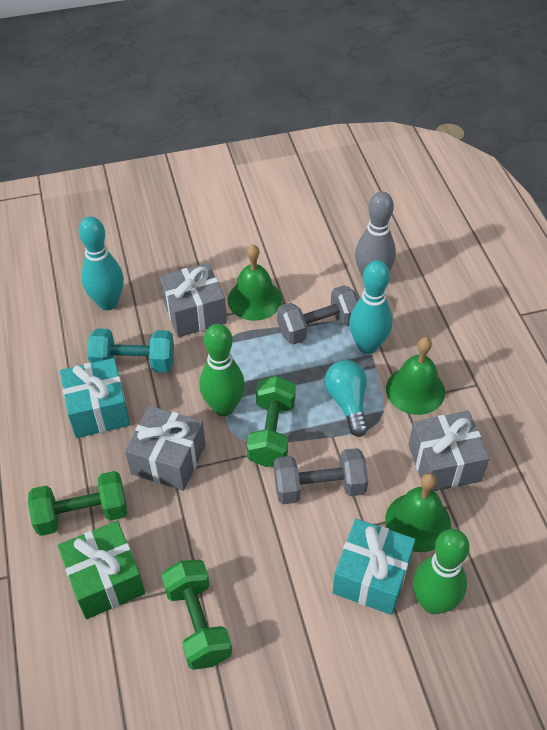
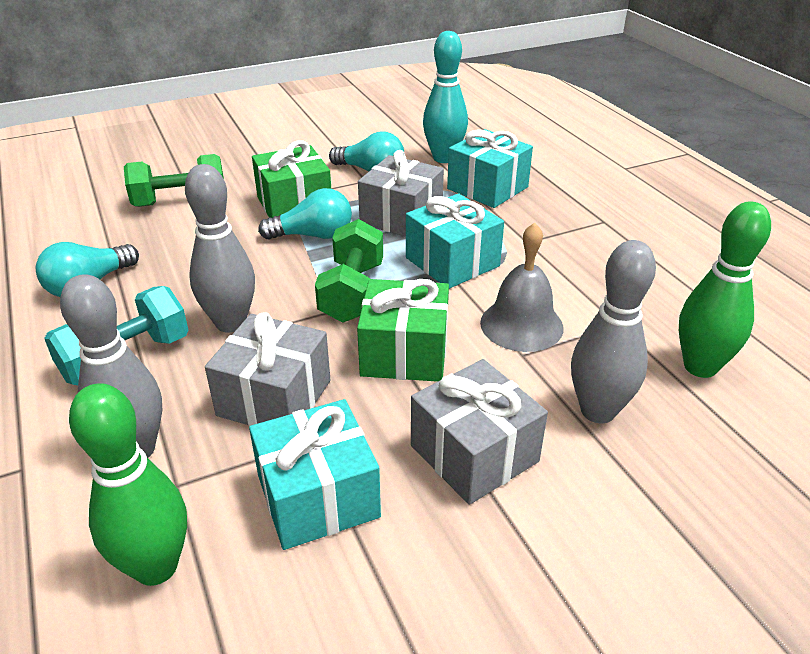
green bell: 3 -> 0
green dumbbell: 3 -> 2
green gift: 1 -> 2
grey bell: 0 -> 1
grey bowling pin: 1 -> 3
grey dumbbell: 2 -> 0
turquoise bowling pin: 2 -> 1
turquoise gift: 2 -> 3
turquoise light bulb: 1 -> 3

